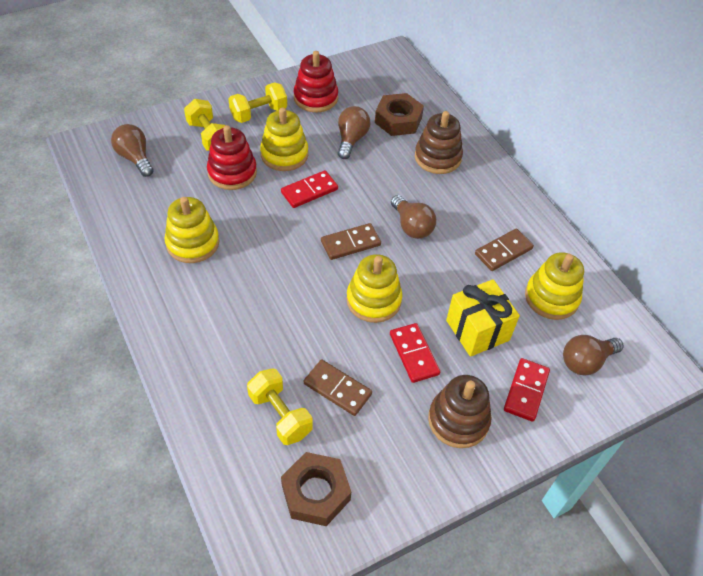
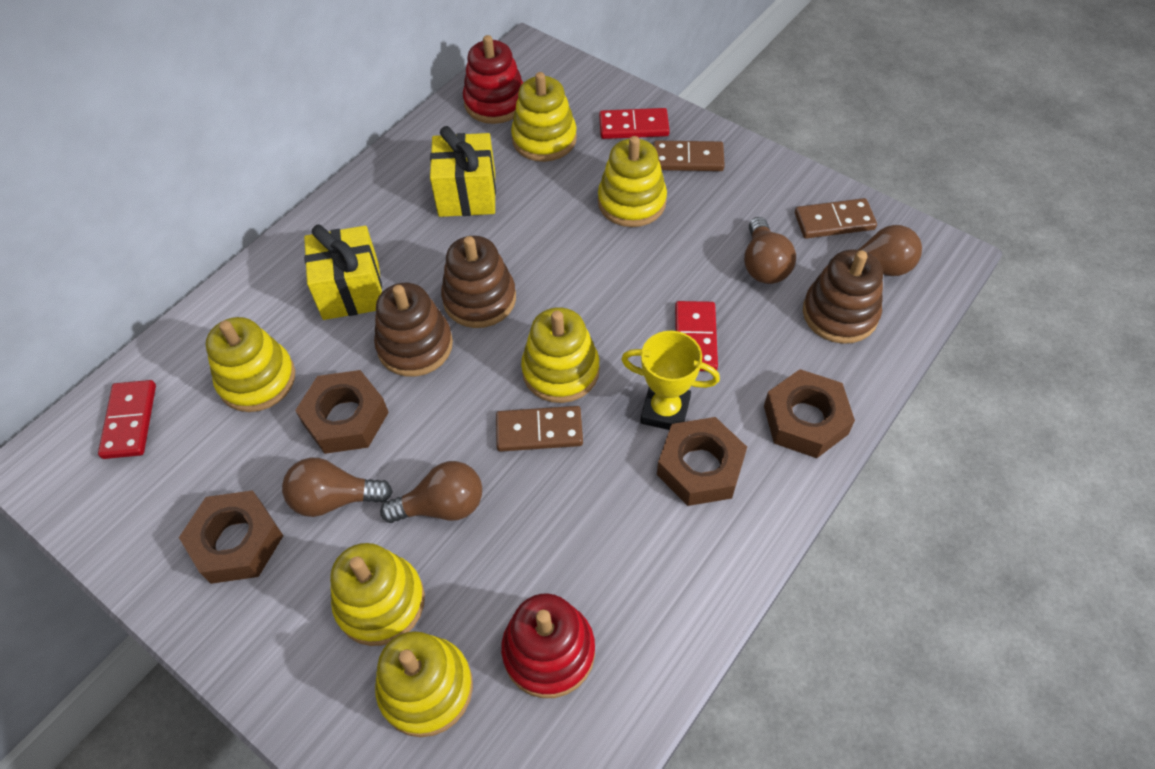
brown nut: 2 -> 4
brown stacking toy: 2 -> 3
yellow dumbbell: 3 -> 0
yellow gift: 1 -> 2
yellow stacking toy: 4 -> 6
yellow trophy: 0 -> 1

